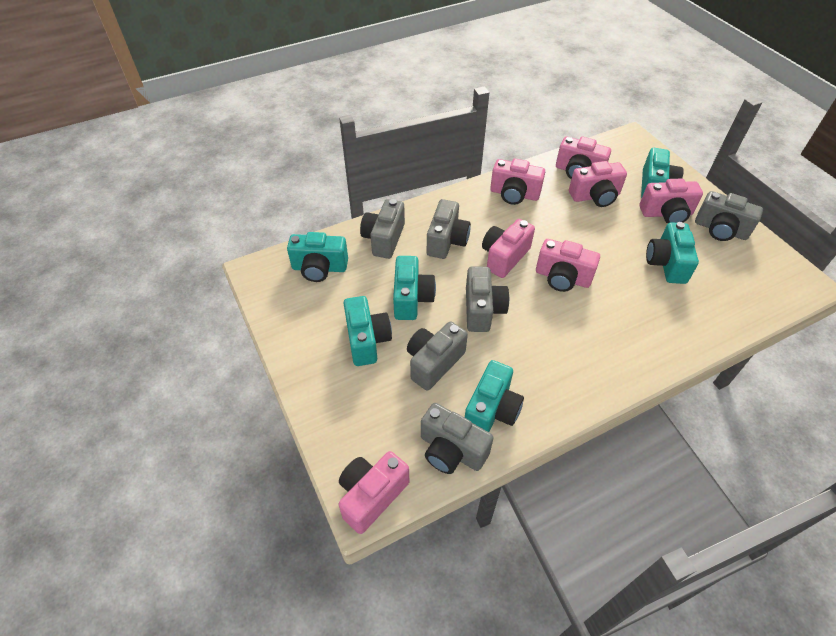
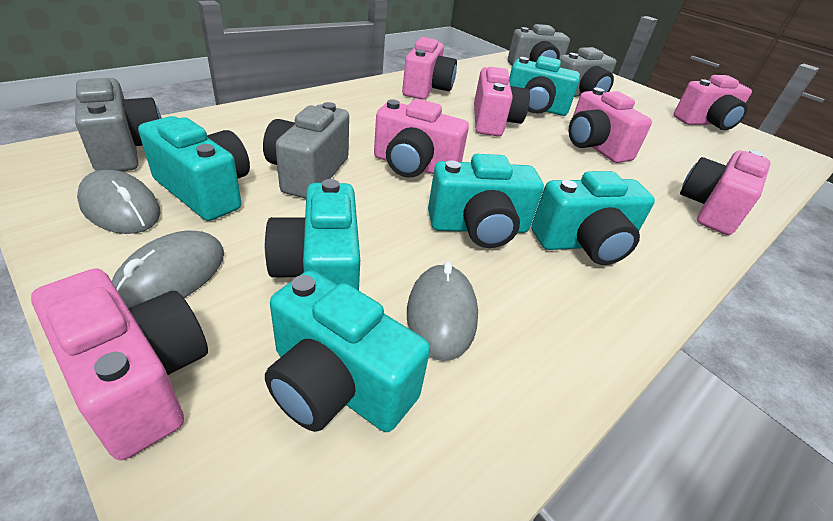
grey camera: 6 -> 4
grey mouse: 0 -> 3

